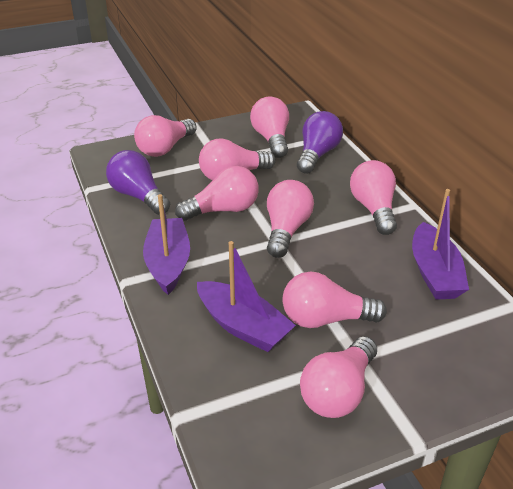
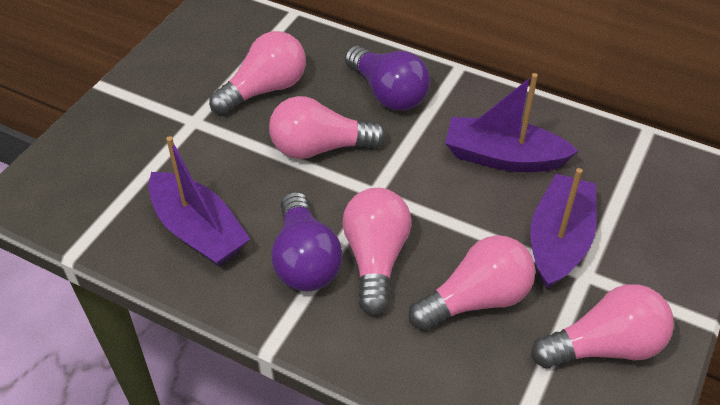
pink light bulb: 8 -> 5

